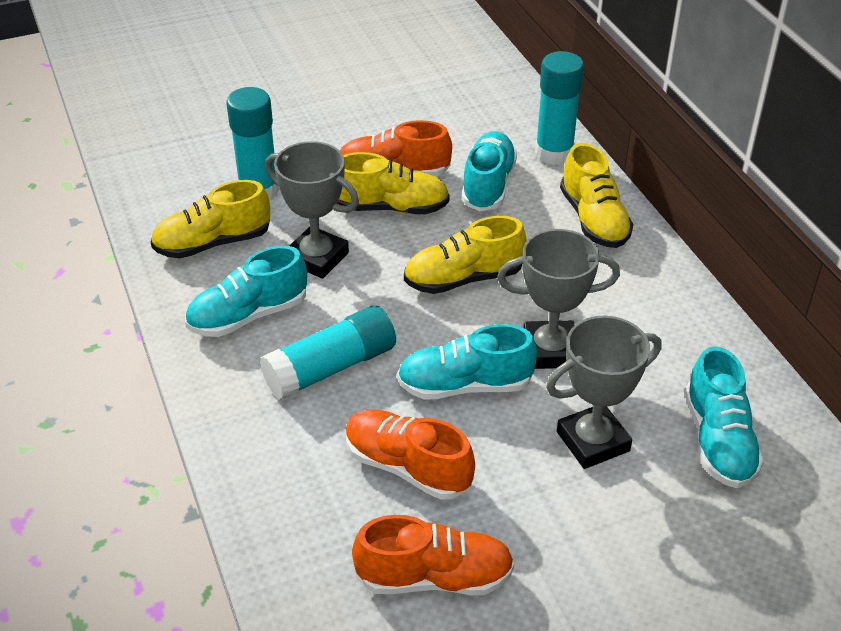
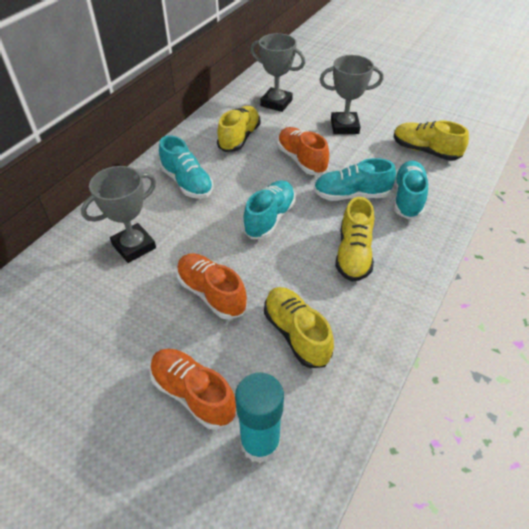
turquoise glue stick: 3 -> 1

